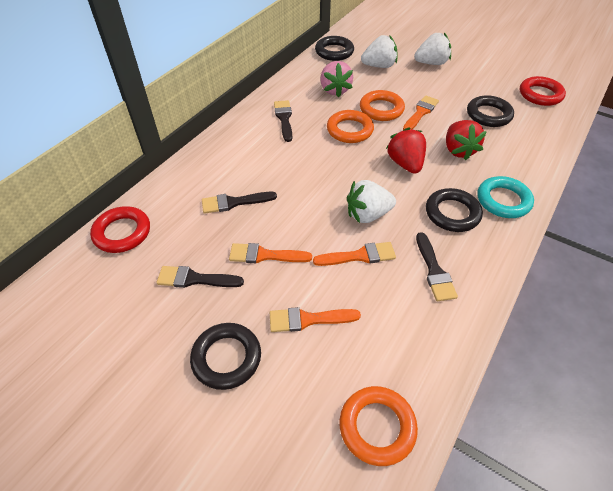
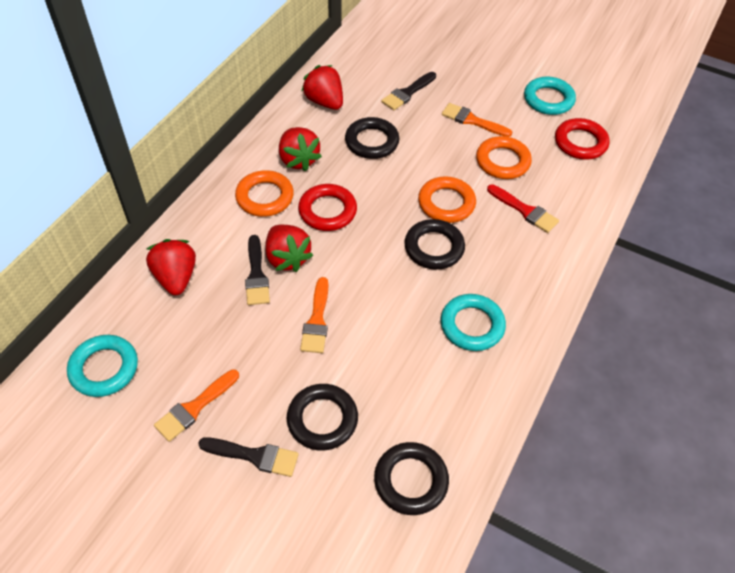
black brush: 4 -> 3
orange brush: 4 -> 3
pink strawberry: 1 -> 0
red brush: 0 -> 1
red strawberry: 2 -> 4
turquoise ring: 1 -> 3
white strawberry: 3 -> 0

